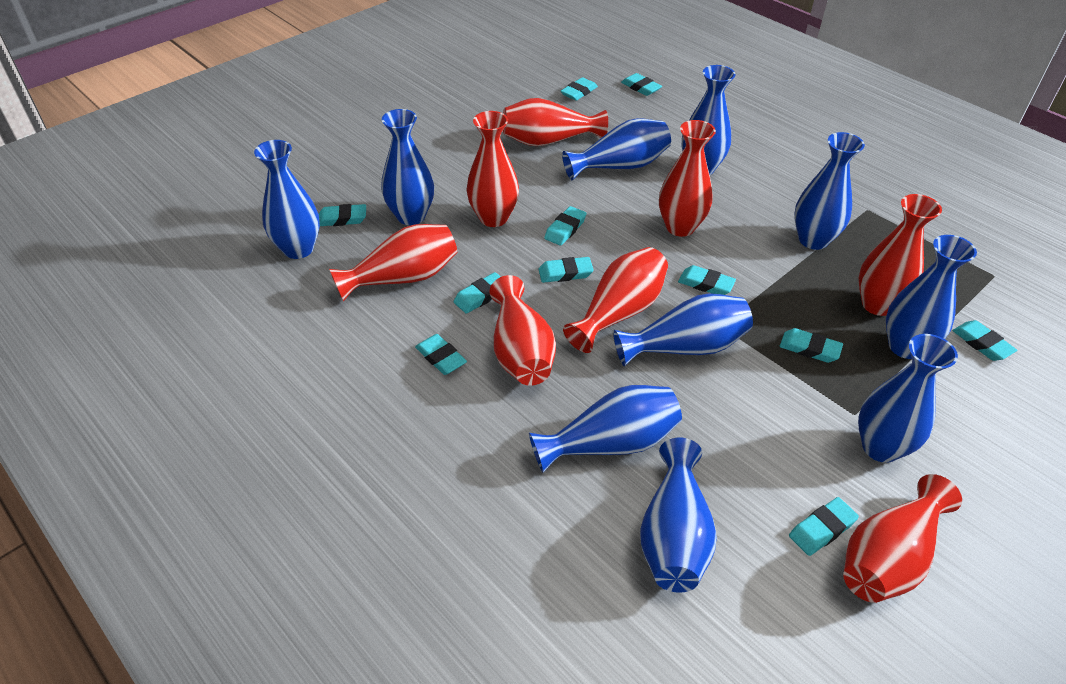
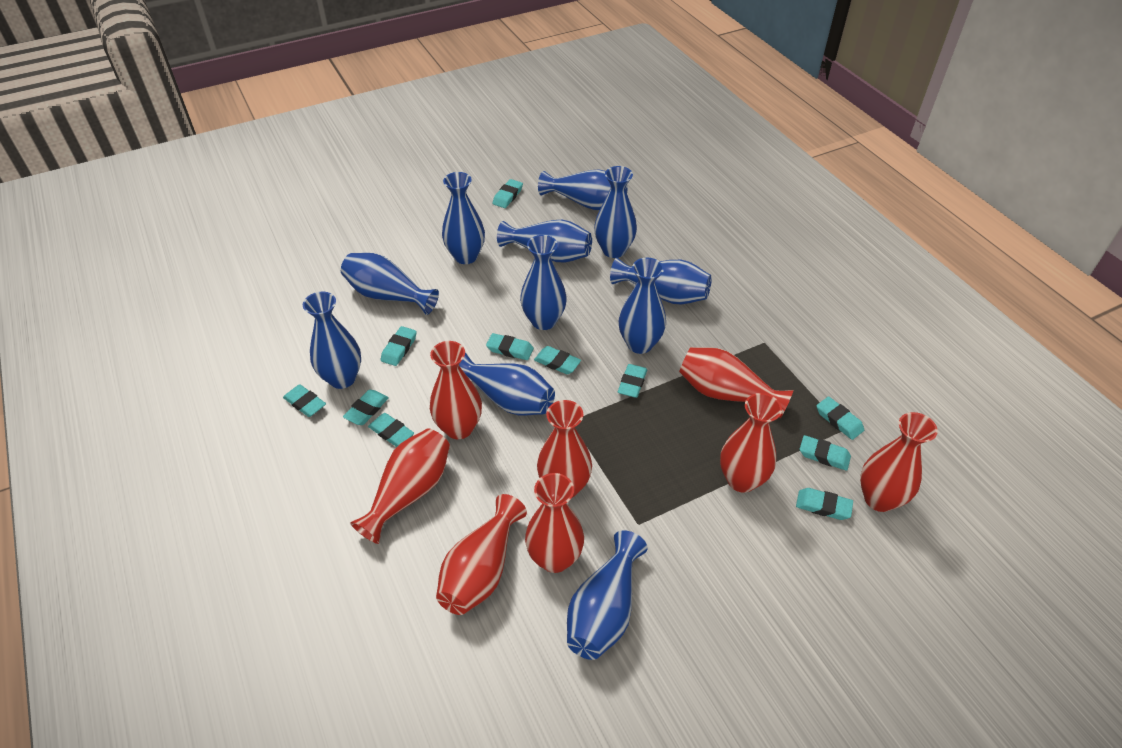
blue vase: 10 -> 11

